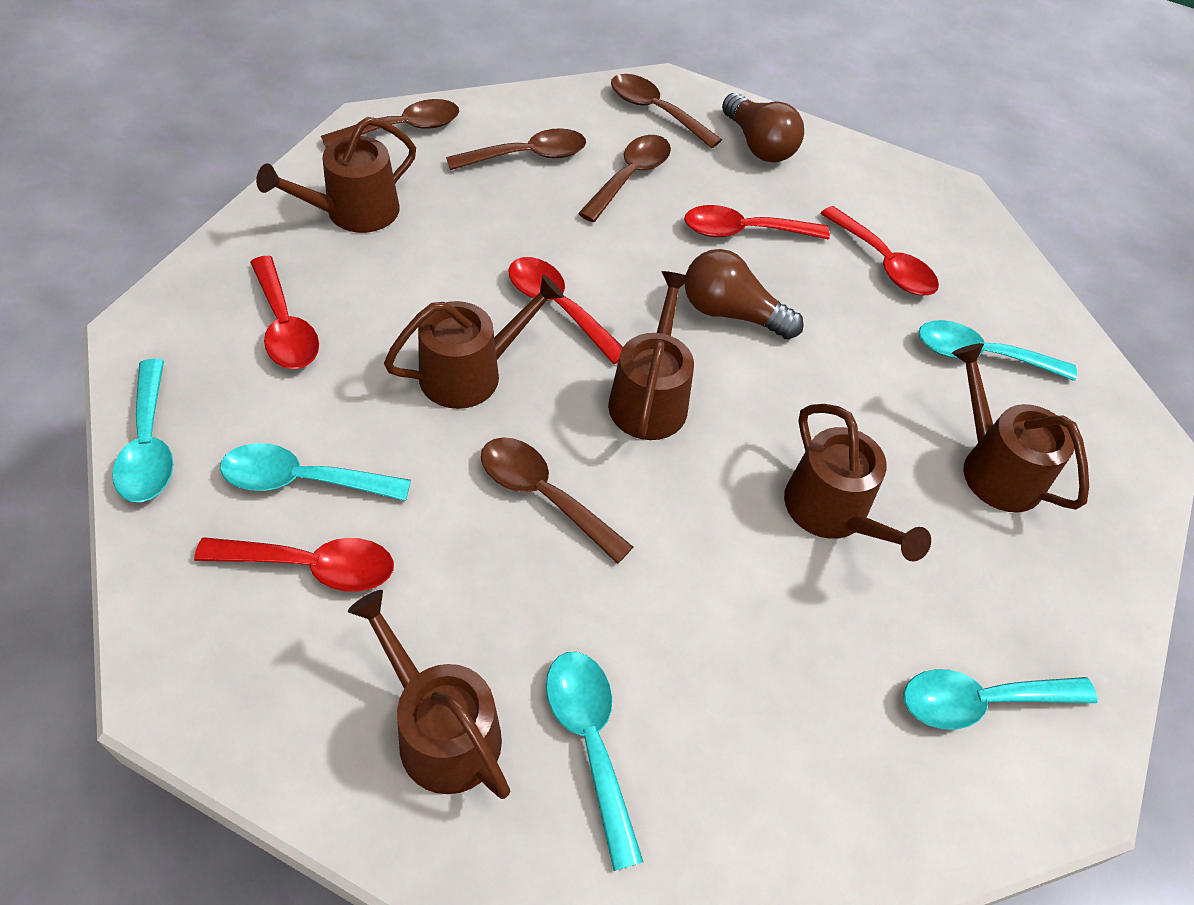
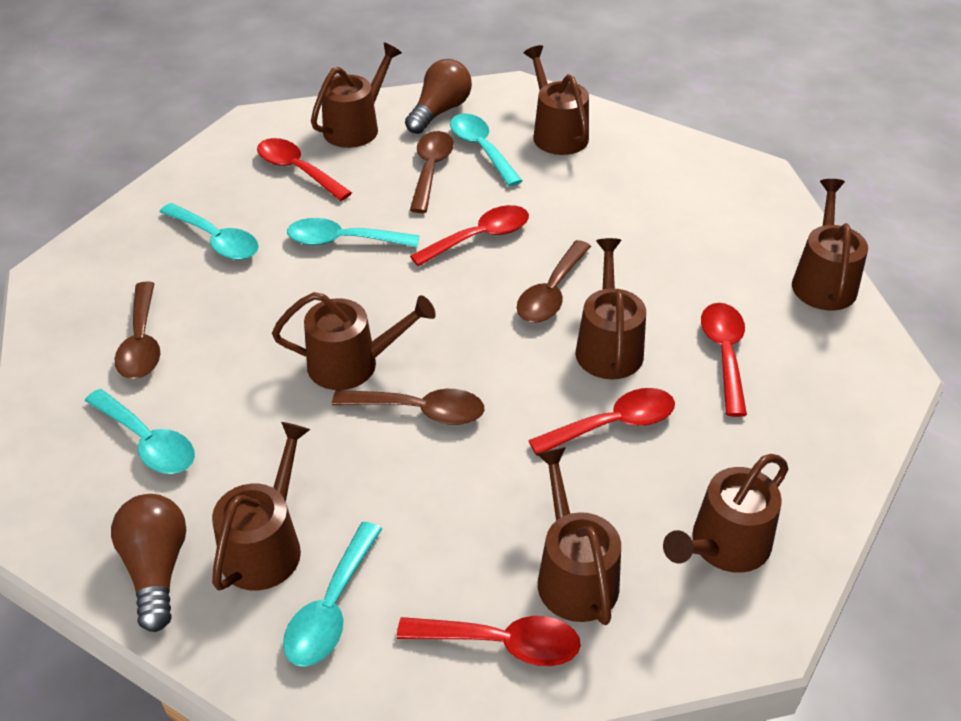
brown spoon: 5 -> 4
brown watering can: 6 -> 8

